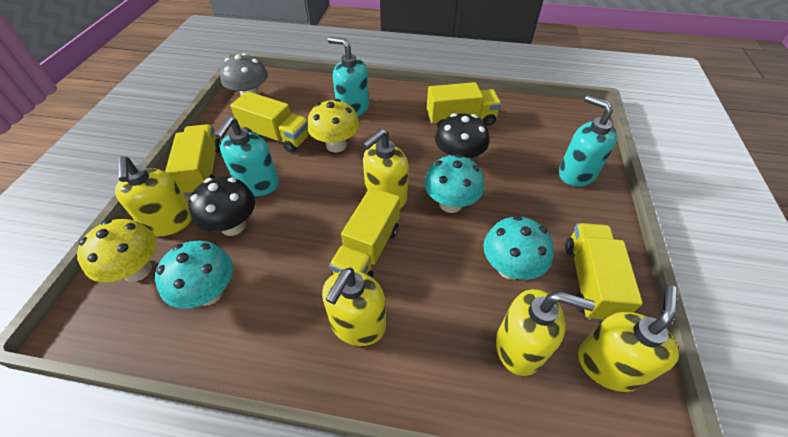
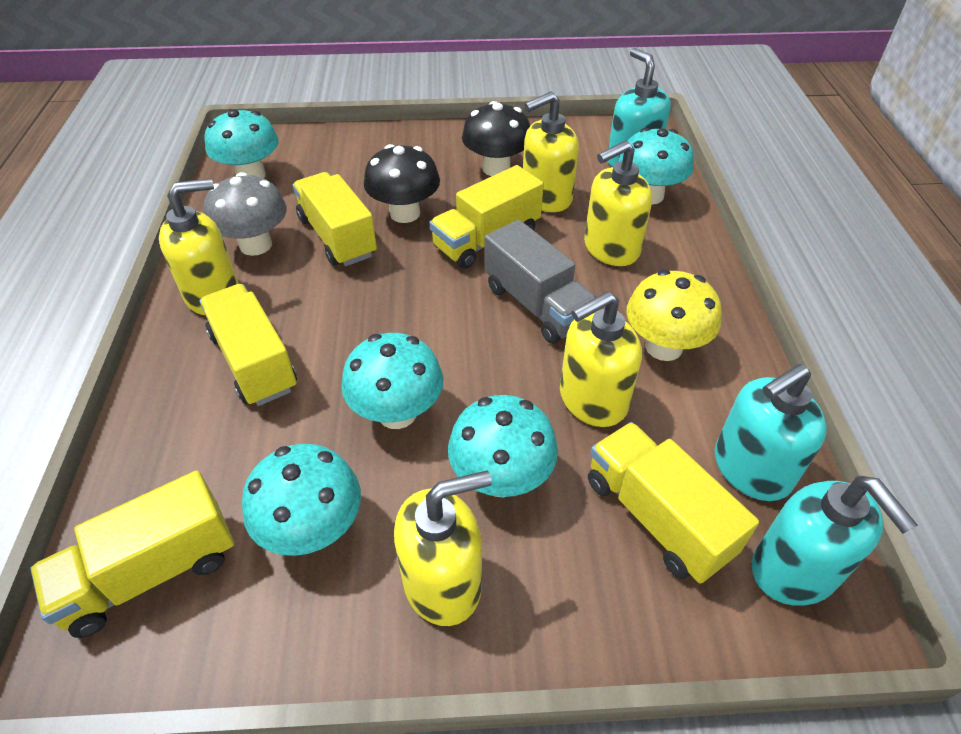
grey truck: 0 -> 1
turquoise mushroom: 3 -> 5
yellow mushroom: 2 -> 1

